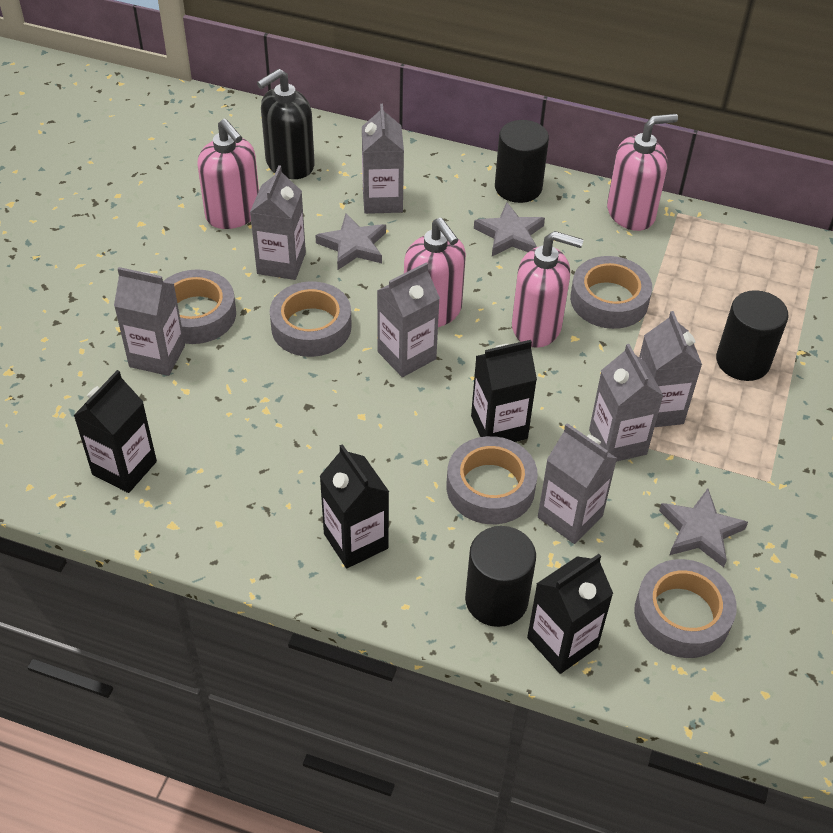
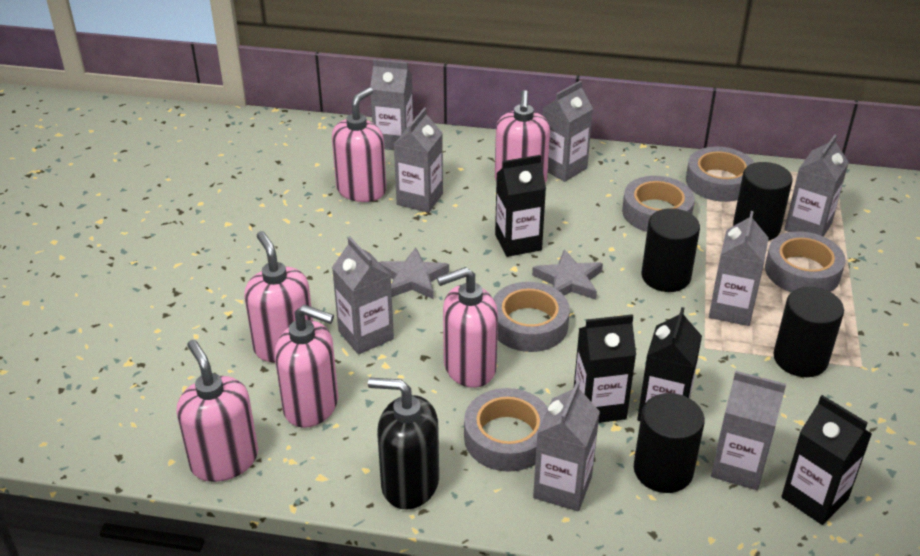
black cylinder: 3 -> 4
grey carton: 7 -> 8
grey star: 3 -> 2
pink soap dispenser: 4 -> 6

